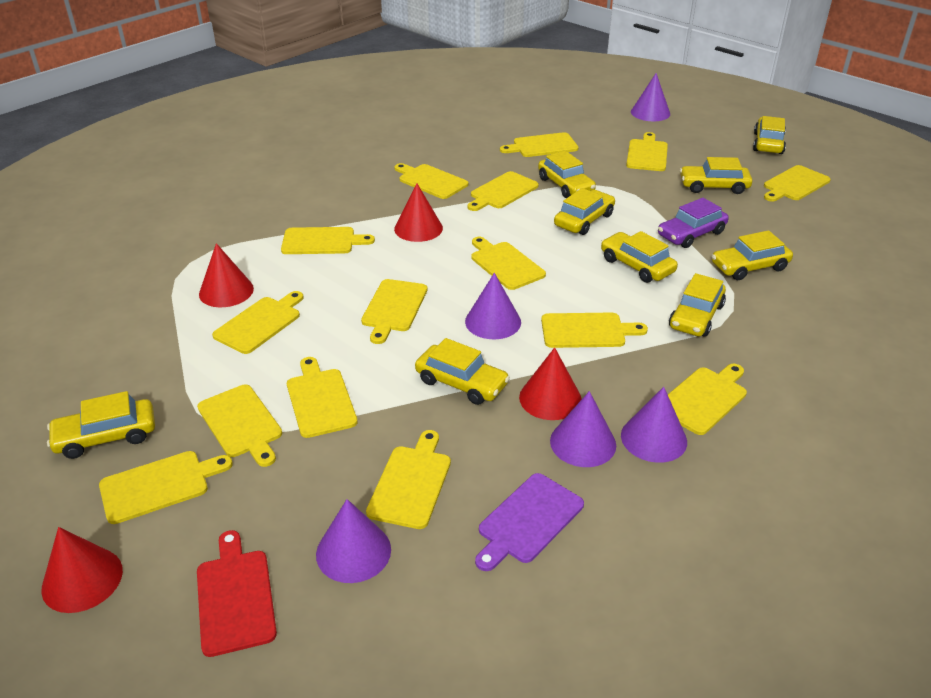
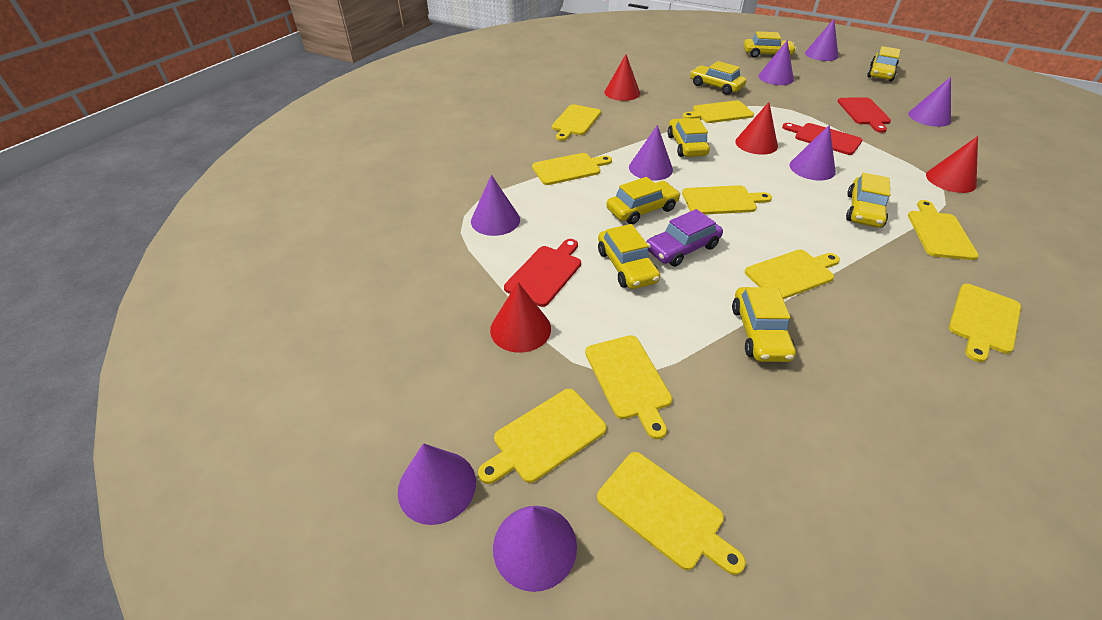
purple cone: 5 -> 8
purple cutting board: 1 -> 0
red cutting board: 1 -> 3
yellow car: 9 -> 8
yellow cutting board: 15 -> 10

